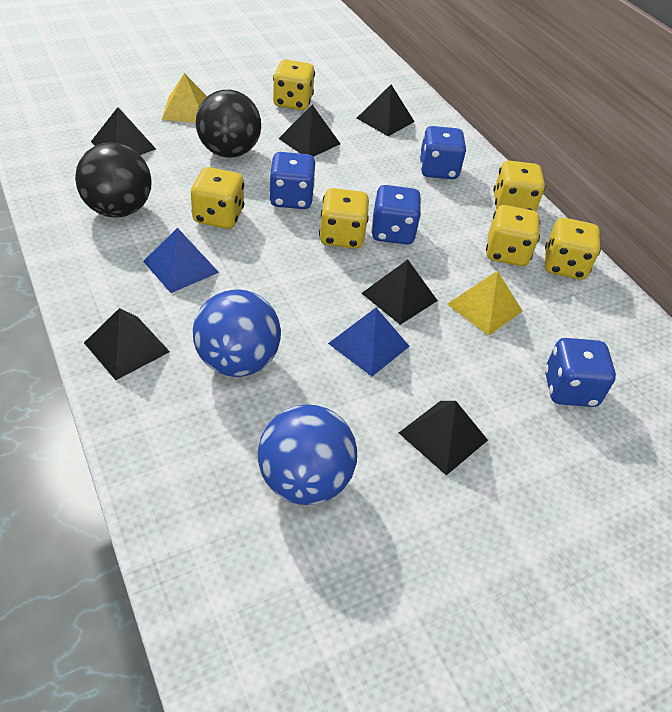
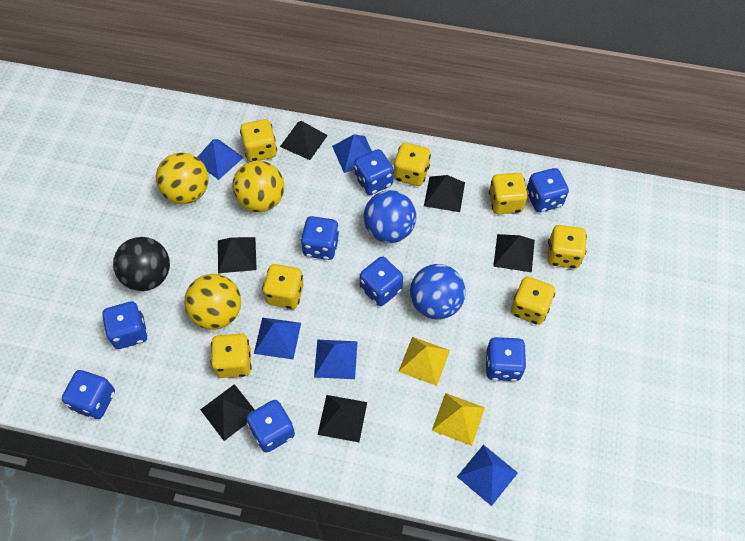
black ball: 2 -> 1
blue dice: 4 -> 8
blue pyramid: 2 -> 5
yellow ball: 0 -> 3
yellow dice: 6 -> 7

